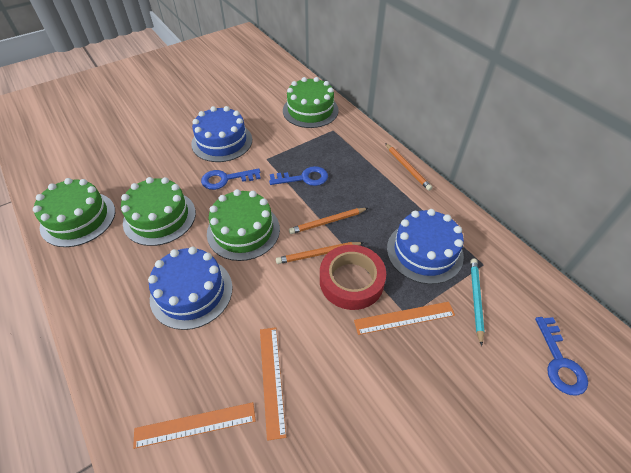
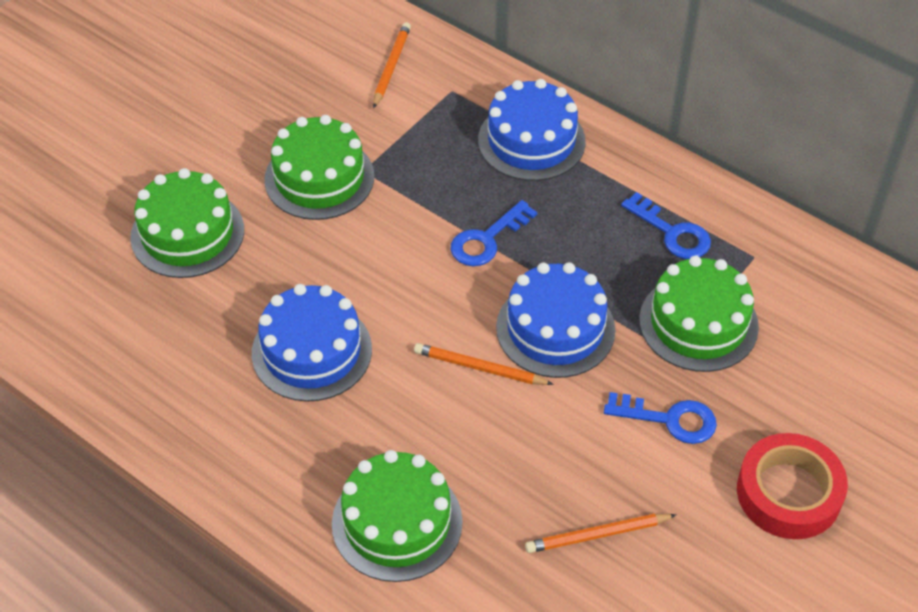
orange ruler: 3 -> 0
turquoise pencil: 1 -> 0

